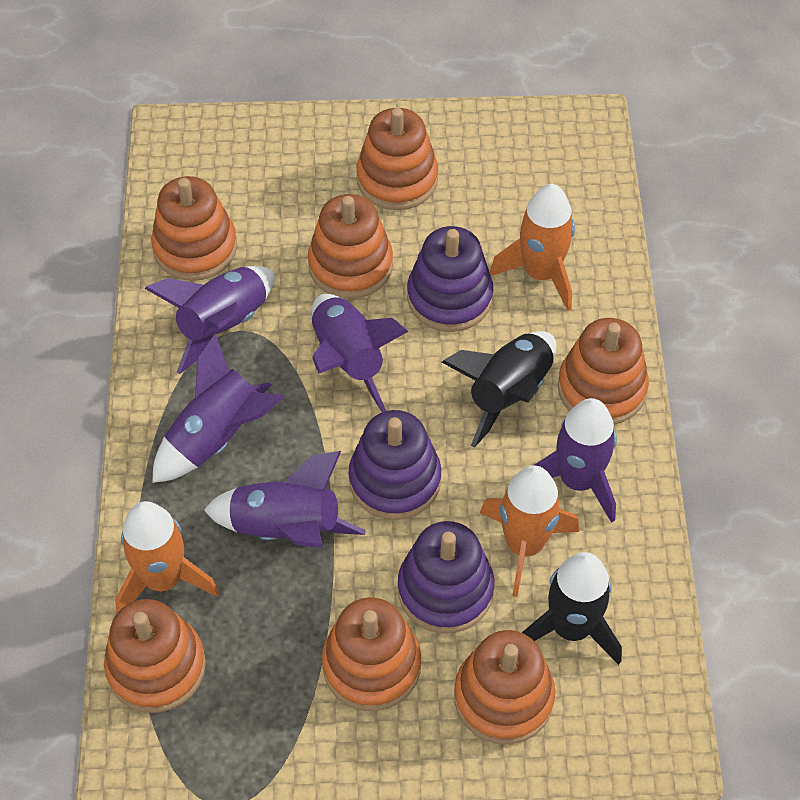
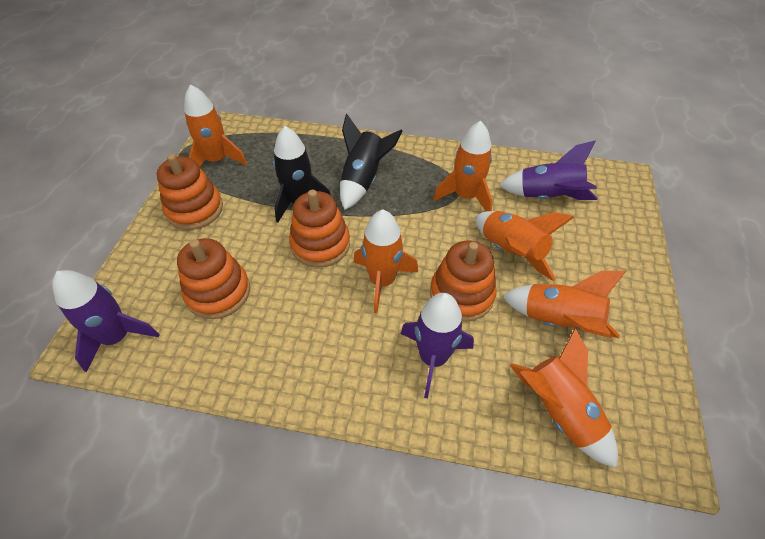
orange rocket: 3 -> 6
orange stacking toy: 7 -> 4
purple rocket: 5 -> 3
purple stacking toy: 3 -> 0

